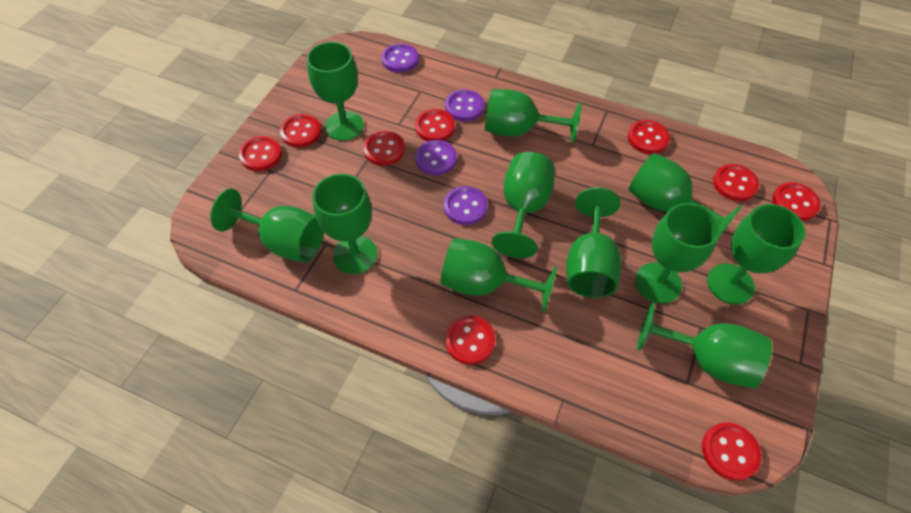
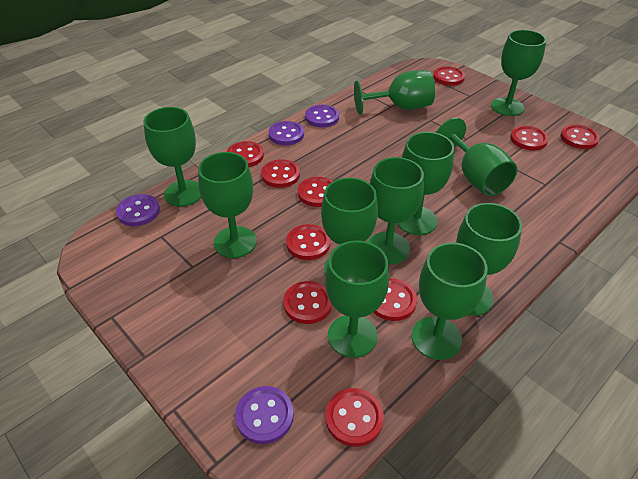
red button: 9 -> 10

